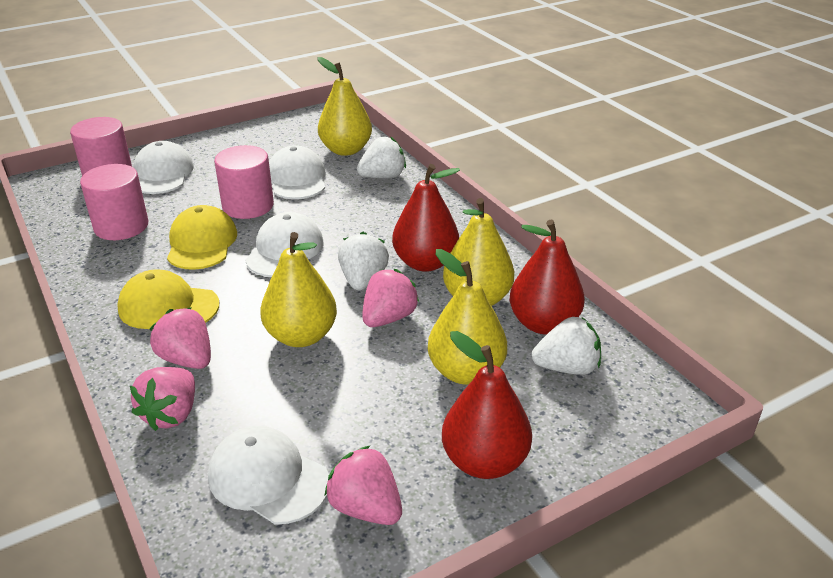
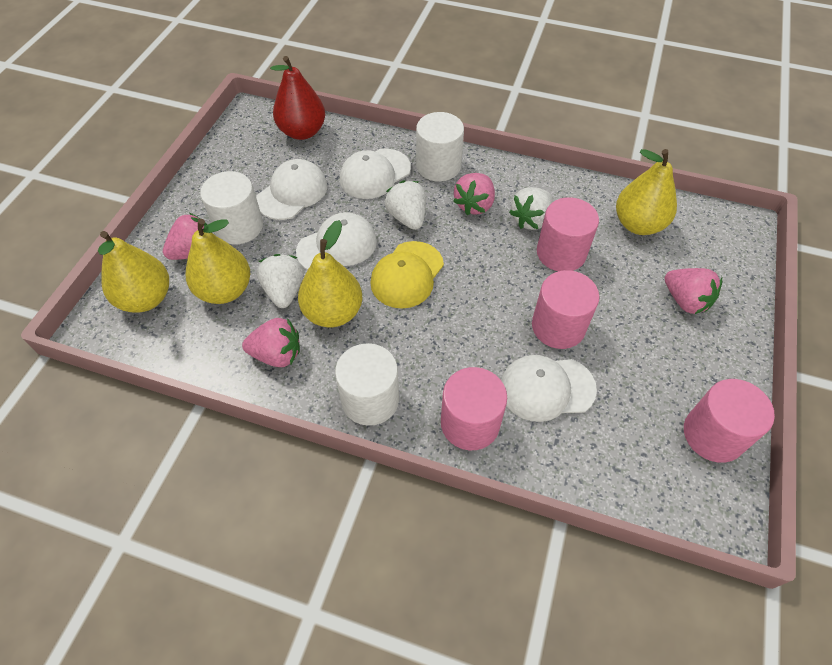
pink cylinder: 3 -> 4
red pear: 3 -> 1
white cylinder: 0 -> 3
yellow cap: 2 -> 1

